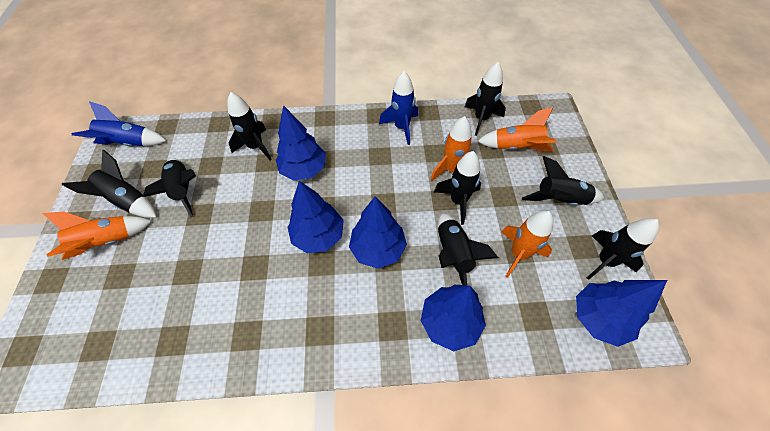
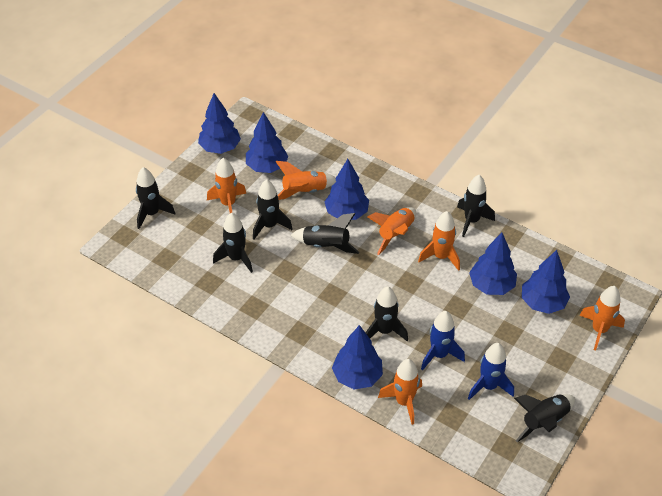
black rocket: 8 -> 7
blue tree: 5 -> 6
orange rocket: 4 -> 6

